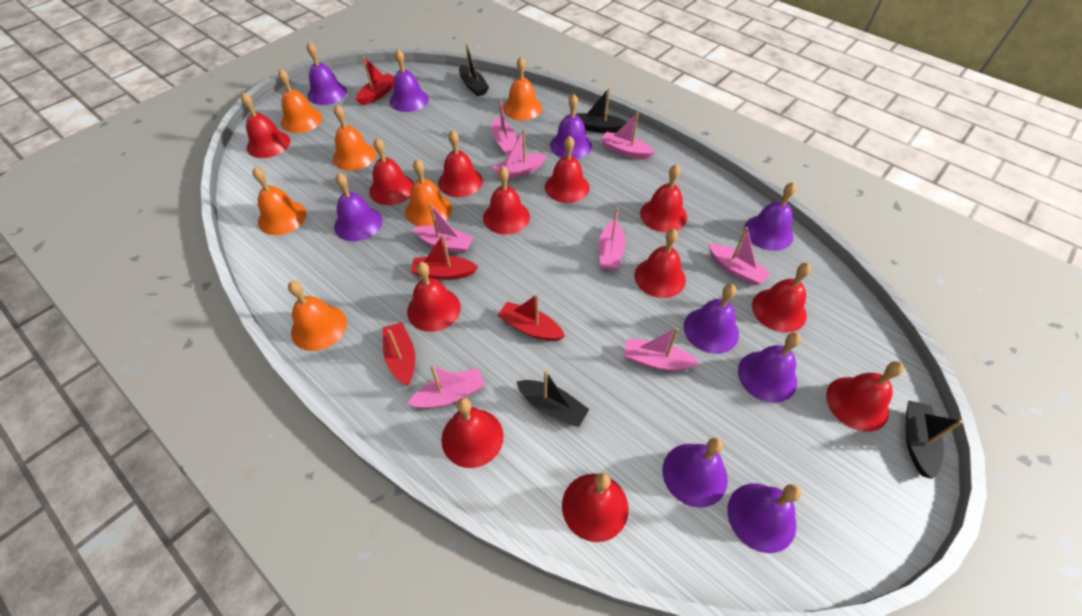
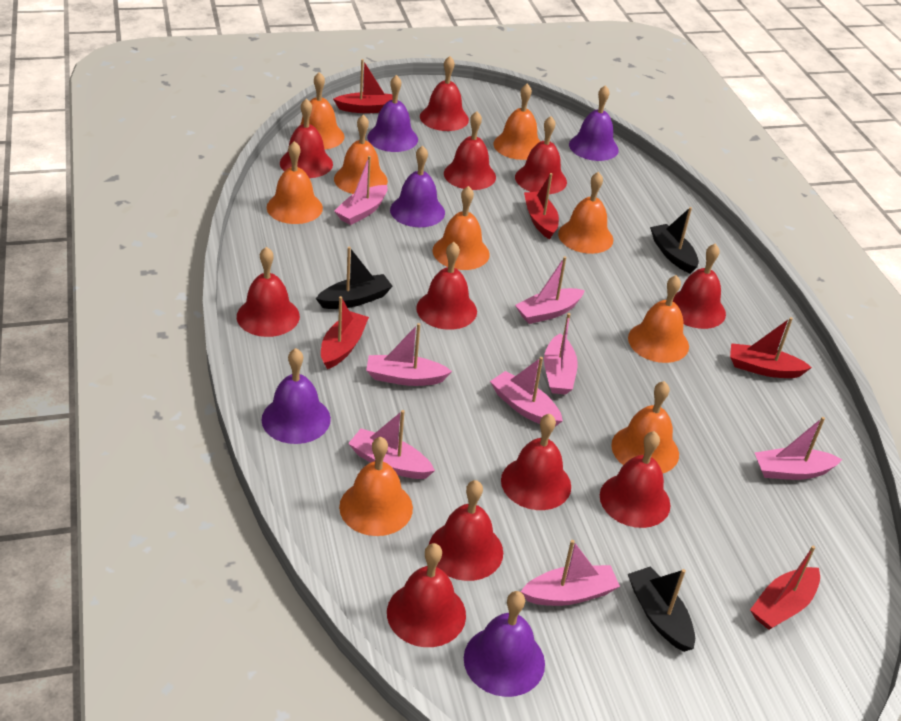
black boat: 4 -> 3
orange bell: 6 -> 9
purple bell: 9 -> 5
red bell: 12 -> 11
red boat: 4 -> 5

